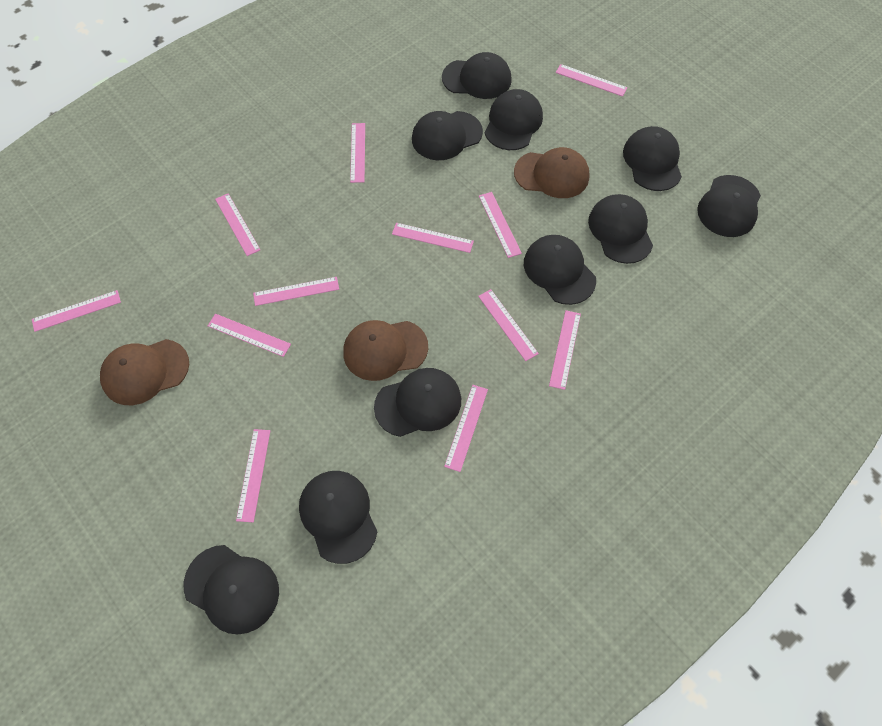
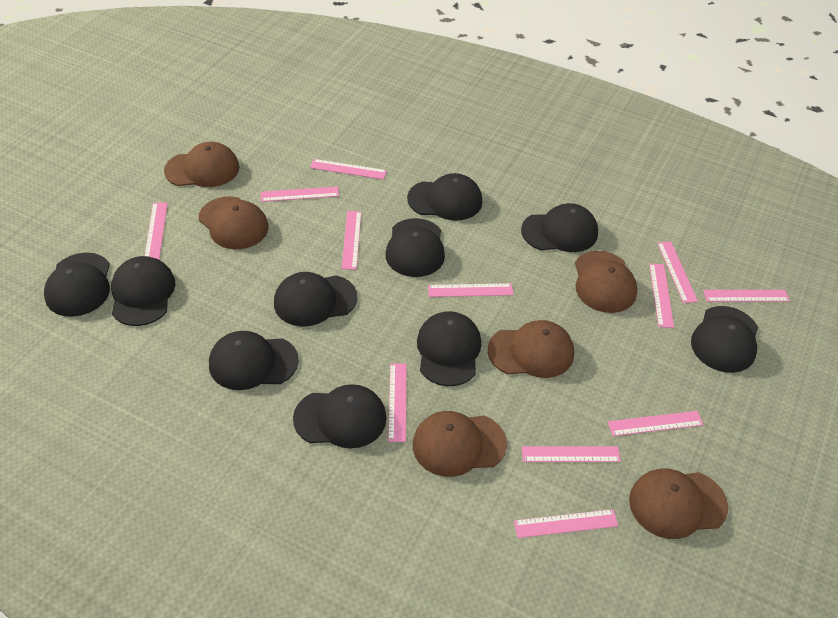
brown cap: 3 -> 6

